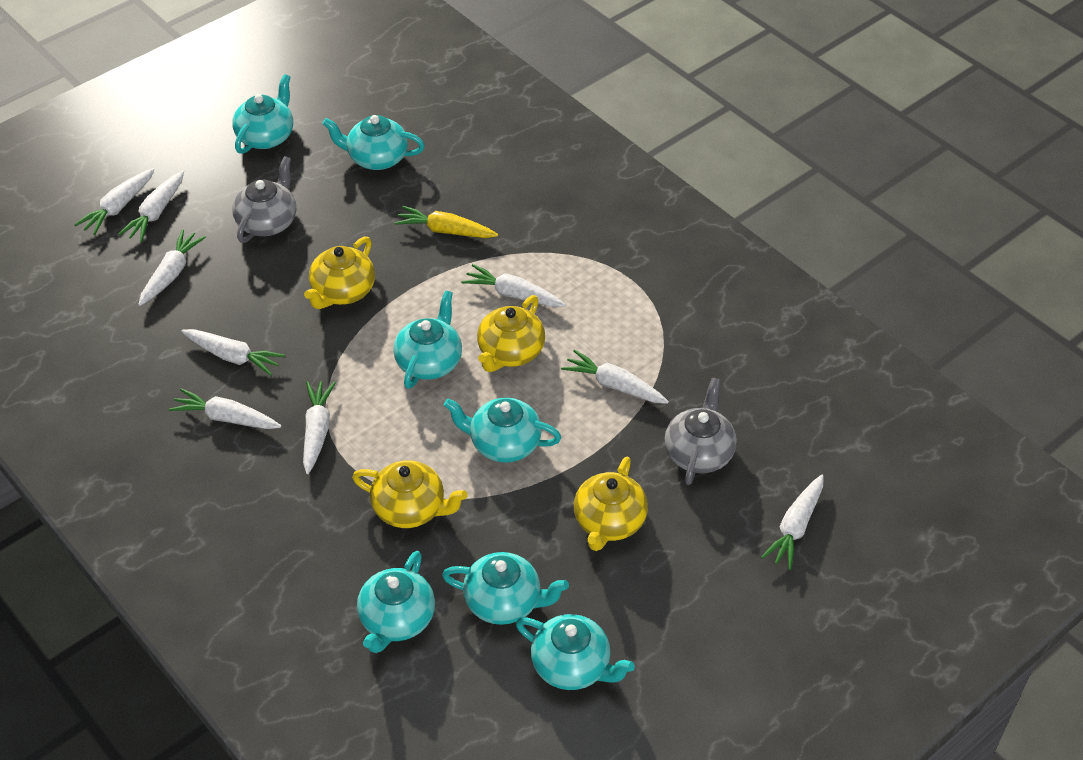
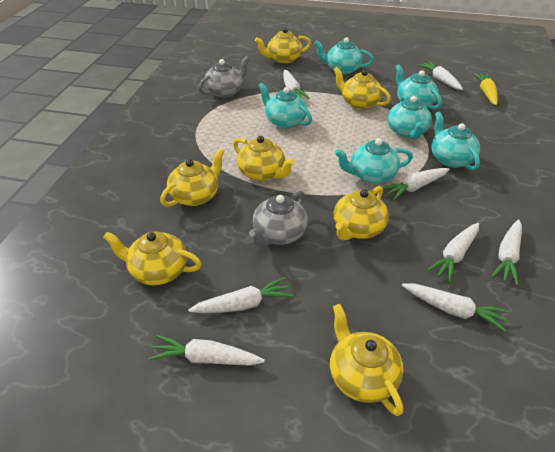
turquoise teapot: 7 -> 6
white carrot: 9 -> 8
yellow teapot: 4 -> 7

